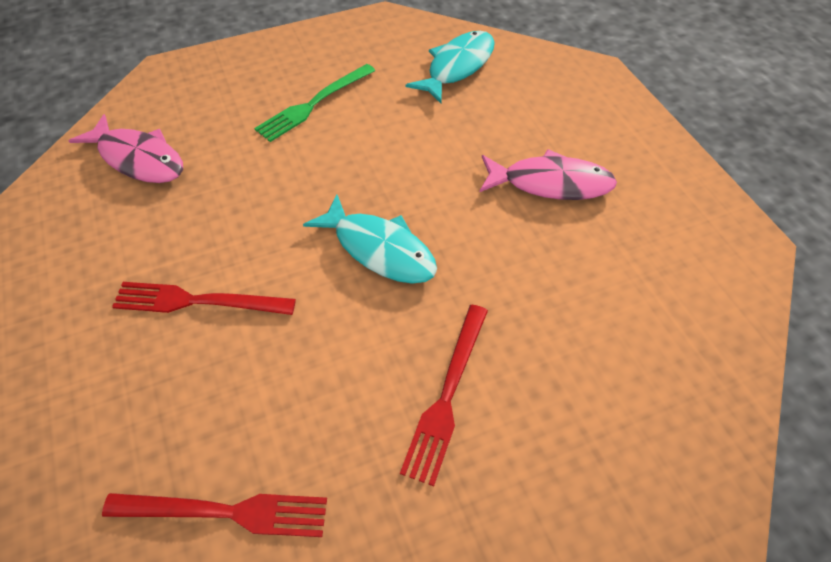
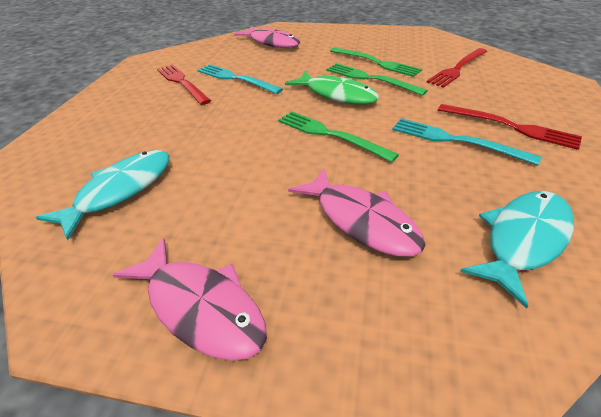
green fish: 0 -> 1
green fork: 1 -> 3
pink fish: 2 -> 3
turquoise fork: 0 -> 2

